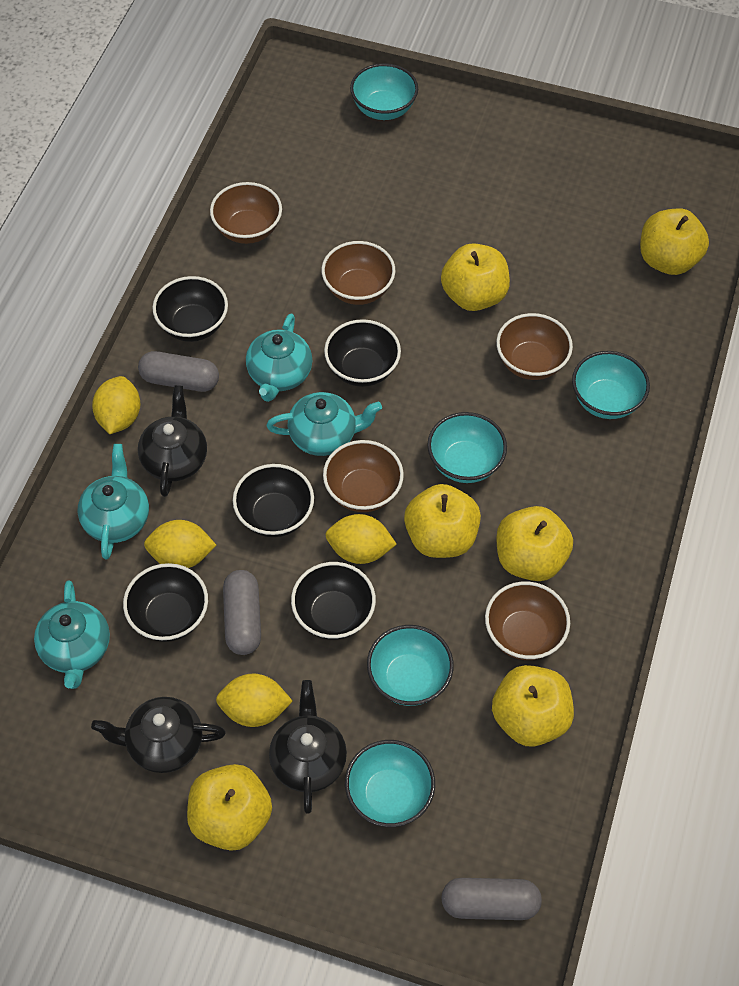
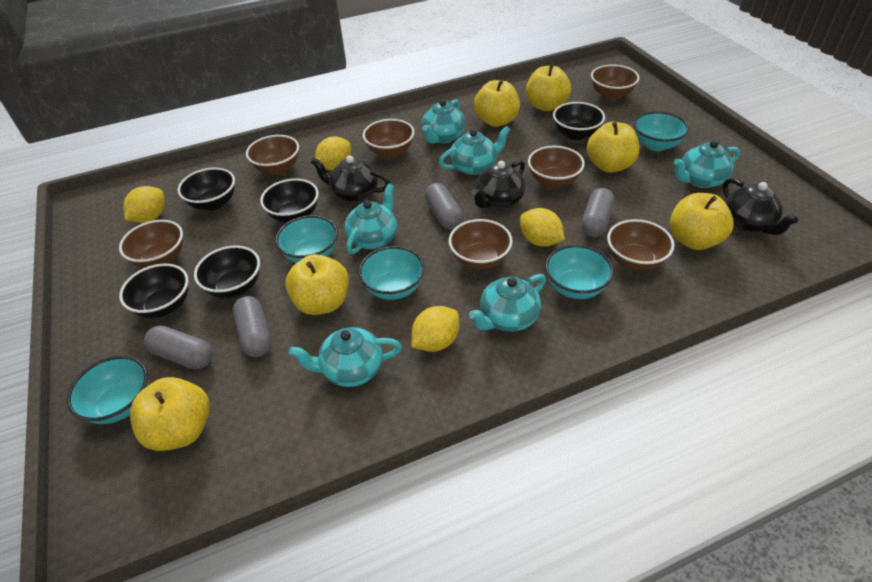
brown bowl: 5 -> 7
grey capsule: 3 -> 4
turquoise teapot: 4 -> 6

